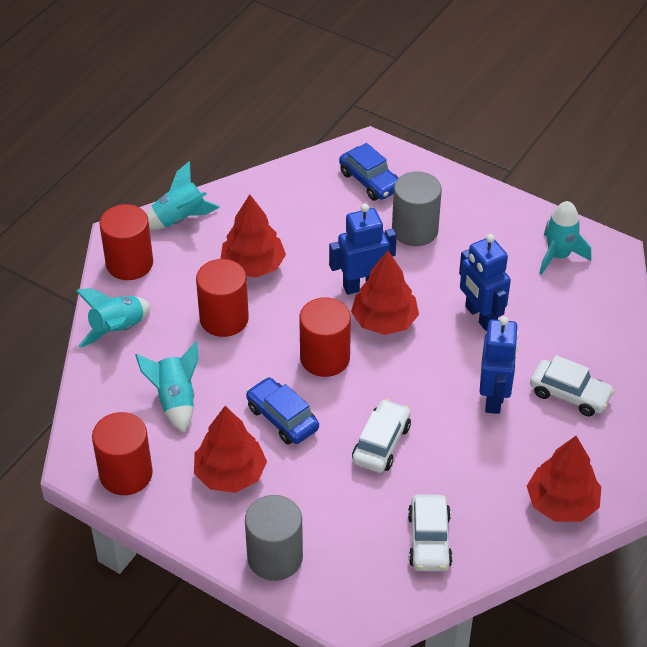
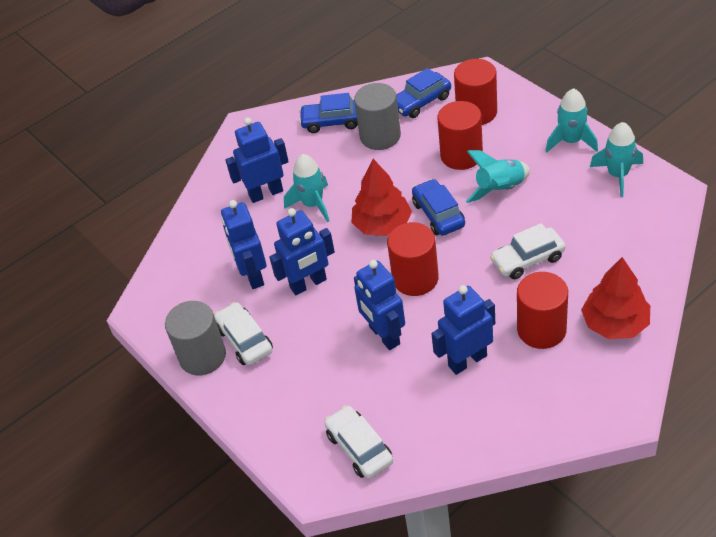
blue car: 2 -> 3
blue robot: 3 -> 5
red tree: 4 -> 2

